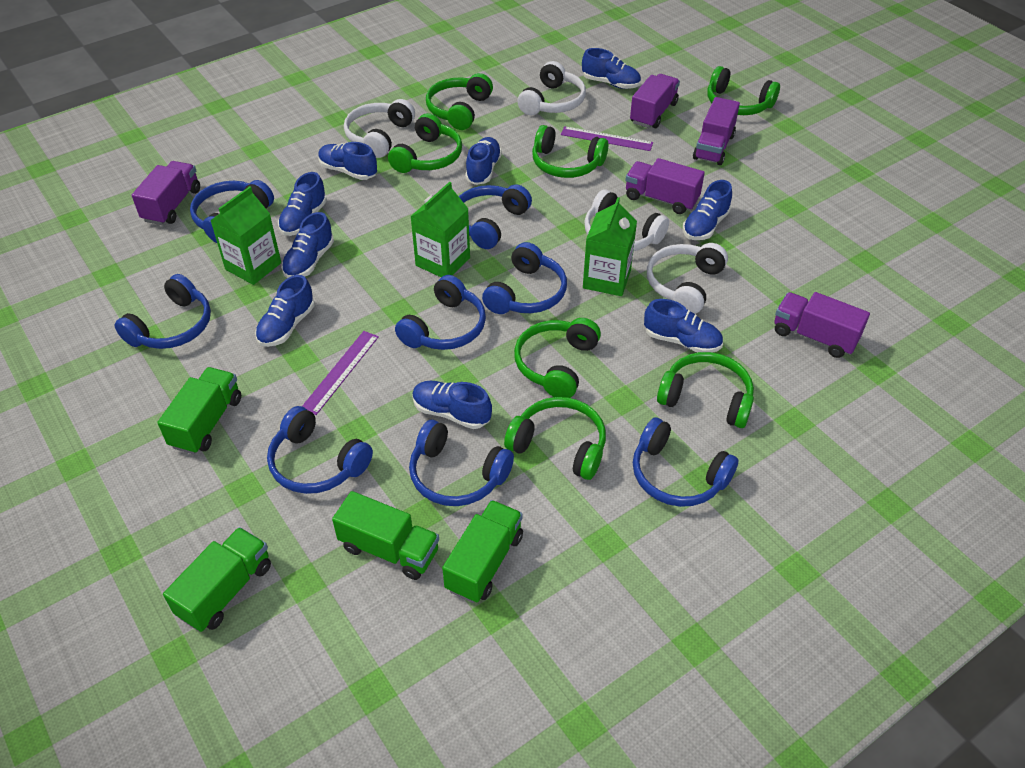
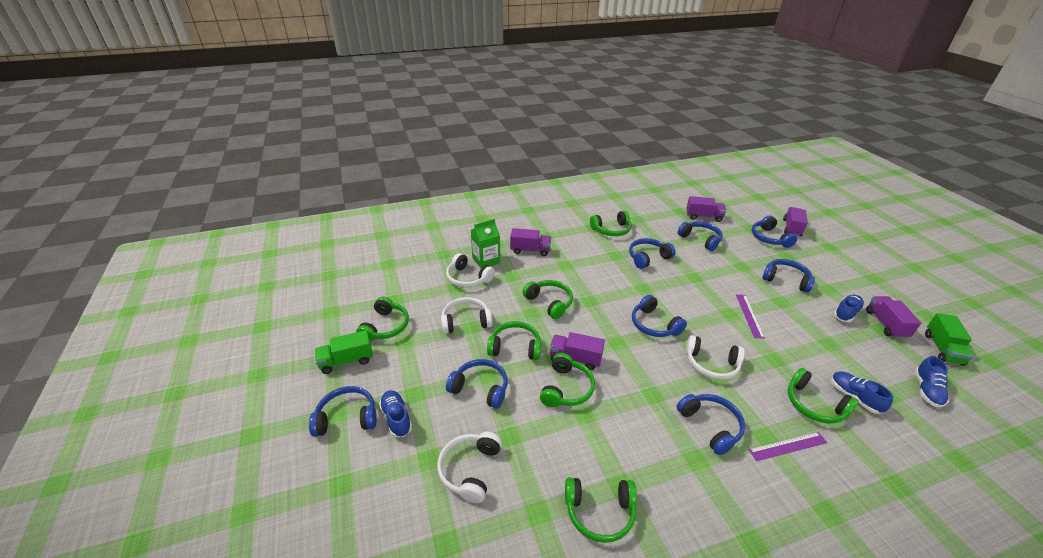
blue shoe: 9 -> 4
green carton: 3 -> 1
green truck: 4 -> 2

